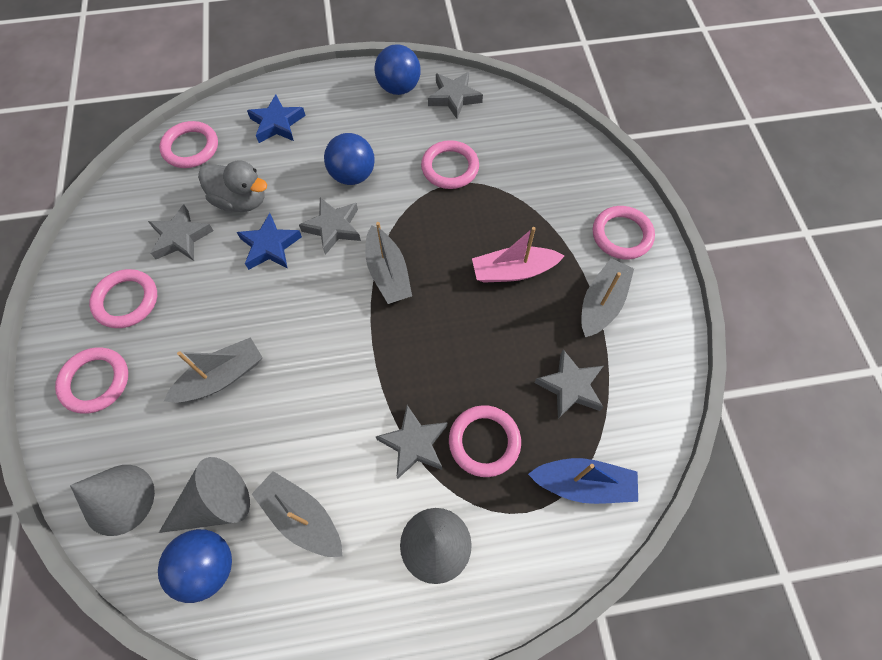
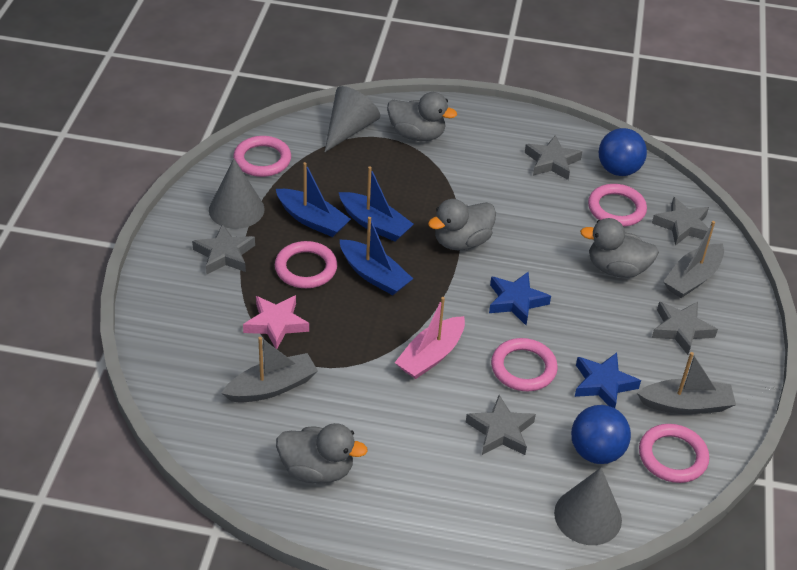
blue ball: 3 -> 2
blue boat: 1 -> 3
grey boat: 4 -> 3
grey duck: 1 -> 4
pink ring: 6 -> 5
pink star: 0 -> 1

